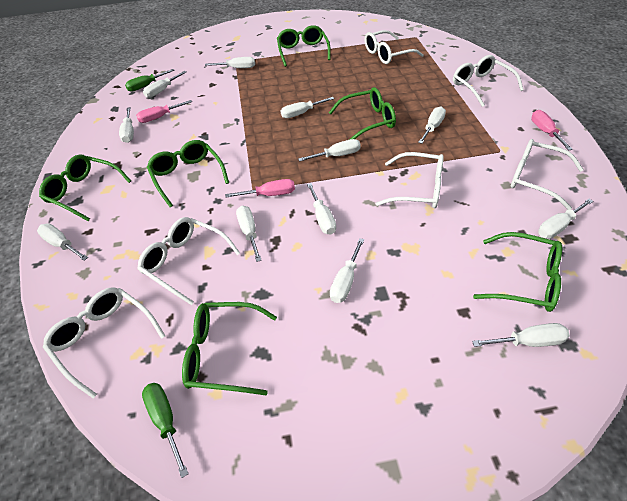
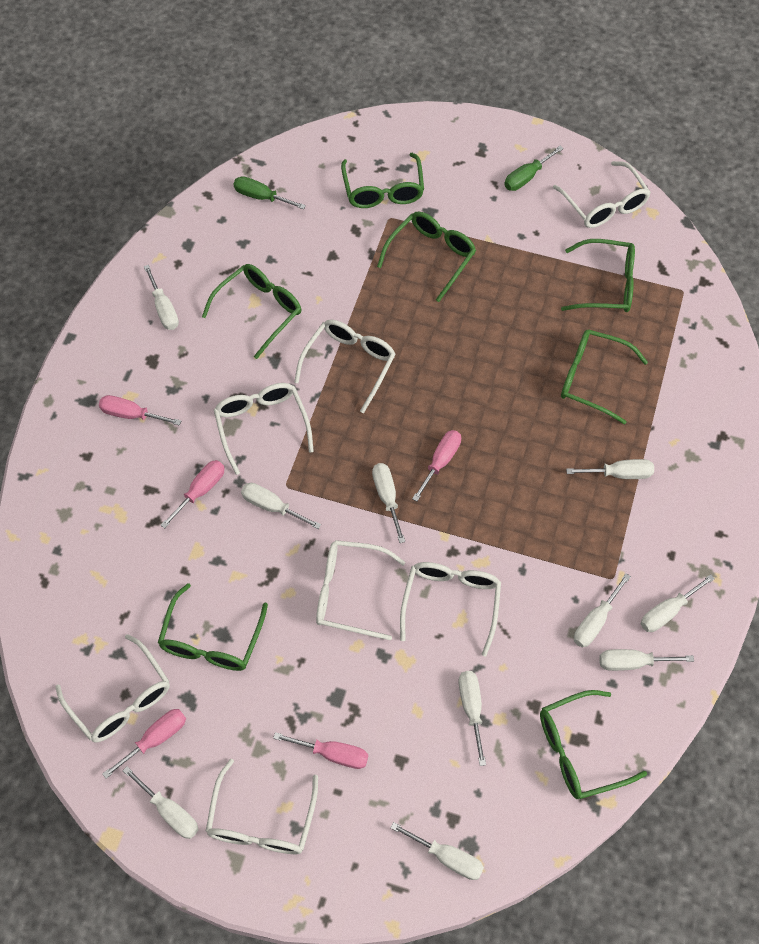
green glasses: 6 -> 7
pink screwdriver: 3 -> 5
white glasses: 6 -> 7
white screwdriver: 12 -> 10

